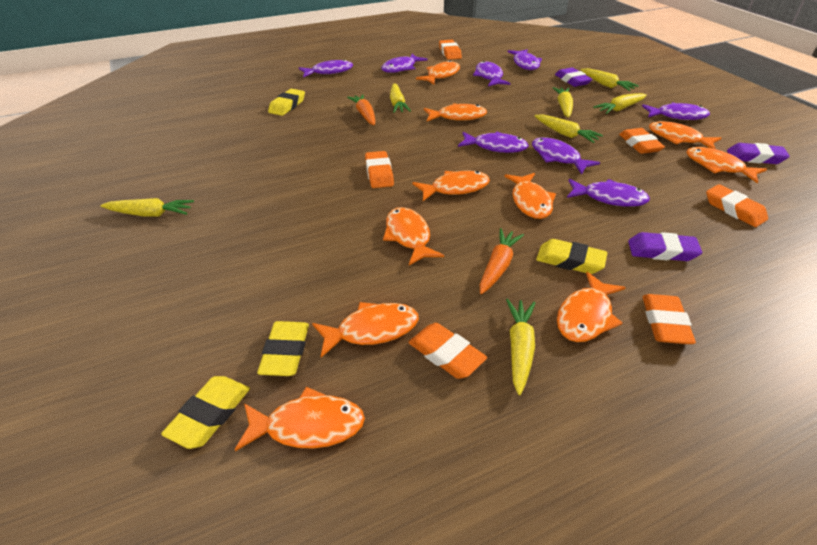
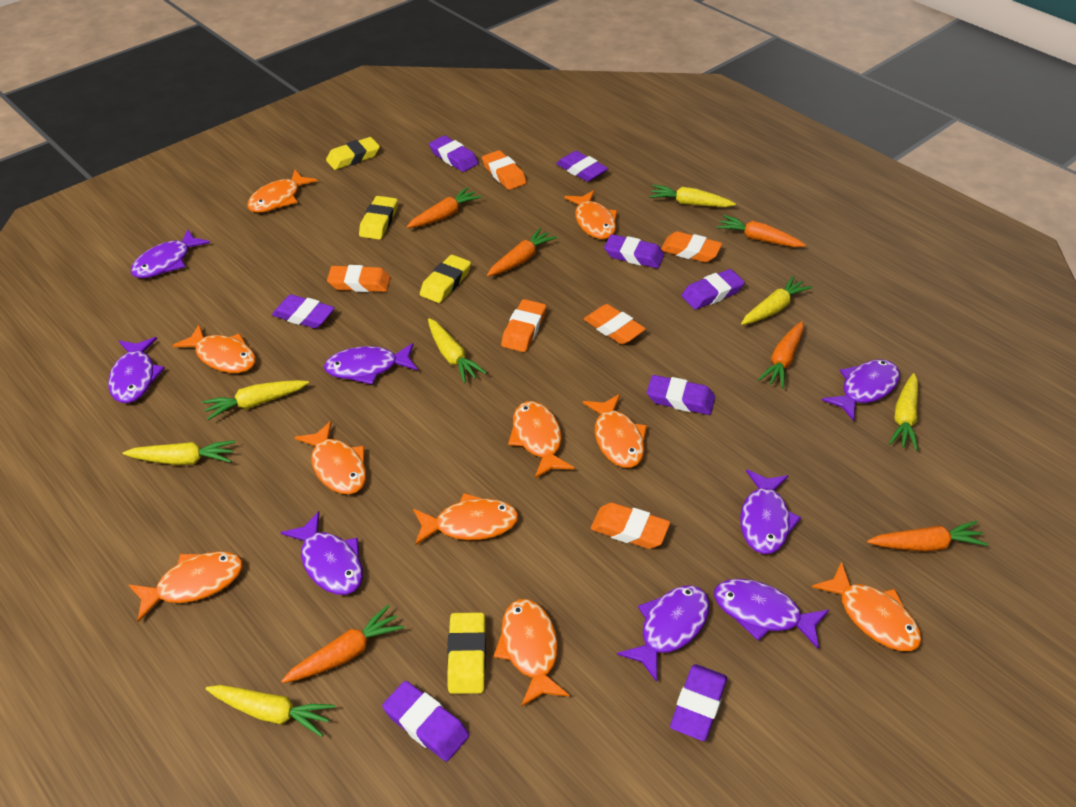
orange carrot: 2 -> 6
purple eraser: 3 -> 8

